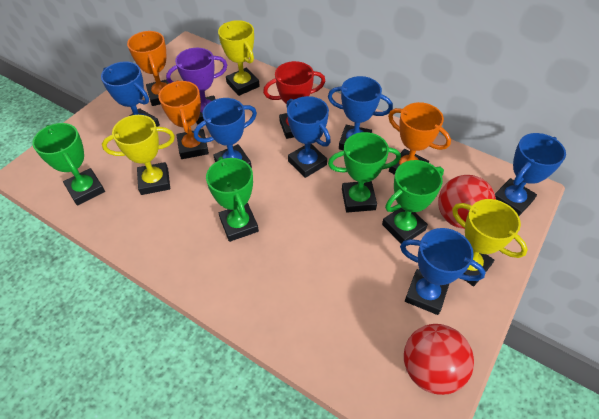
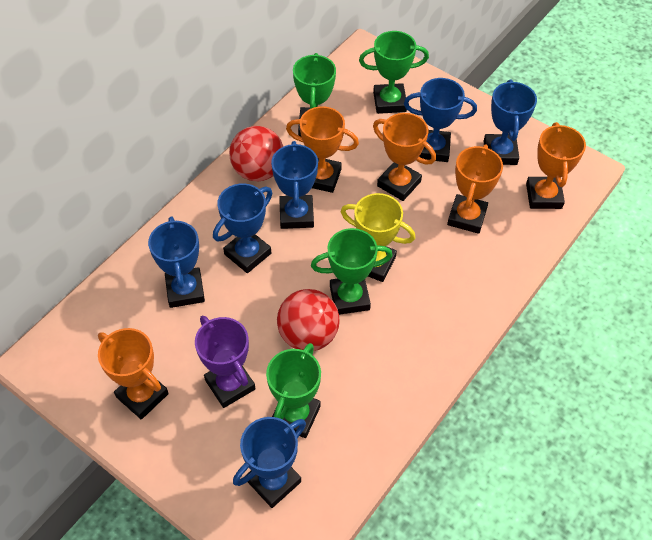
orange trophy: 3 -> 5
red trophy: 1 -> 0
yellow trophy: 3 -> 1

